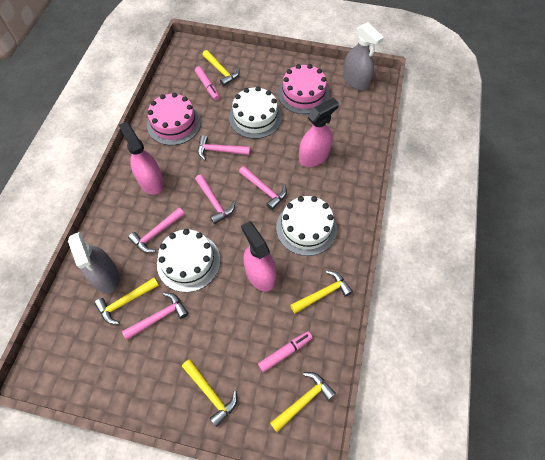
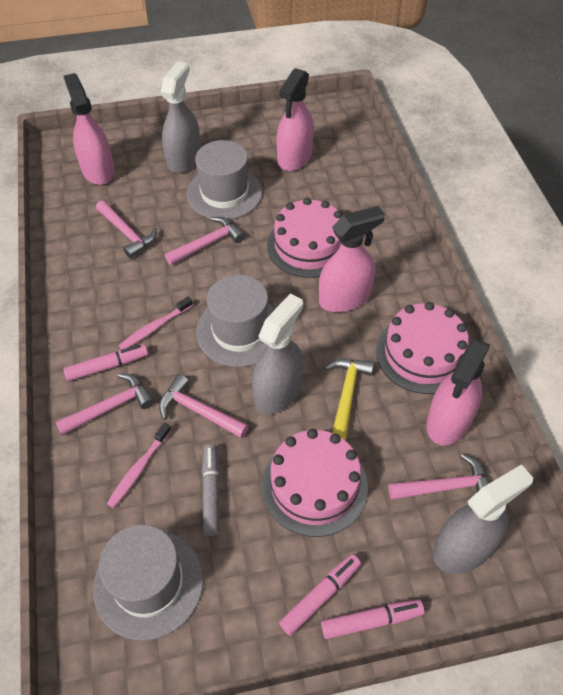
grey hat: 0 -> 3
grey marker: 0 -> 1
grey spray bottle: 2 -> 3
pink cake: 2 -> 3
pink marker: 2 -> 3
pink spray bottle: 3 -> 4
pink toothbrush: 0 -> 2
white cake: 3 -> 0
yellow hammer: 5 -> 1

